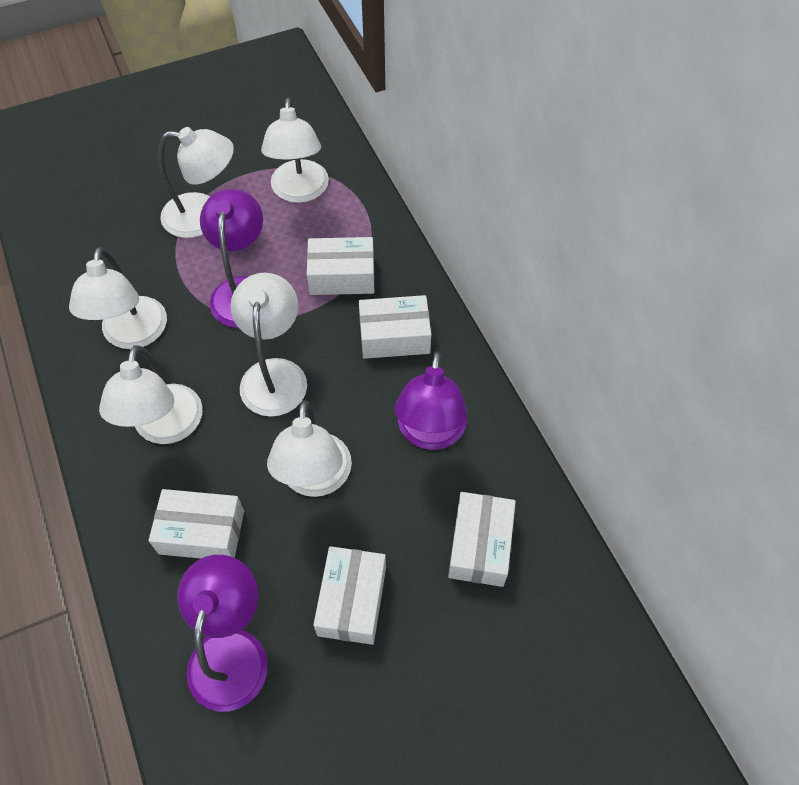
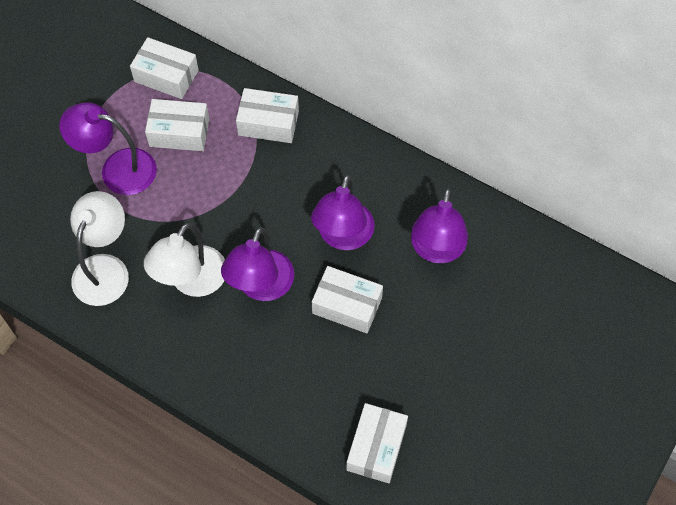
purple lamp: 3 -> 4
white lamp: 6 -> 2

